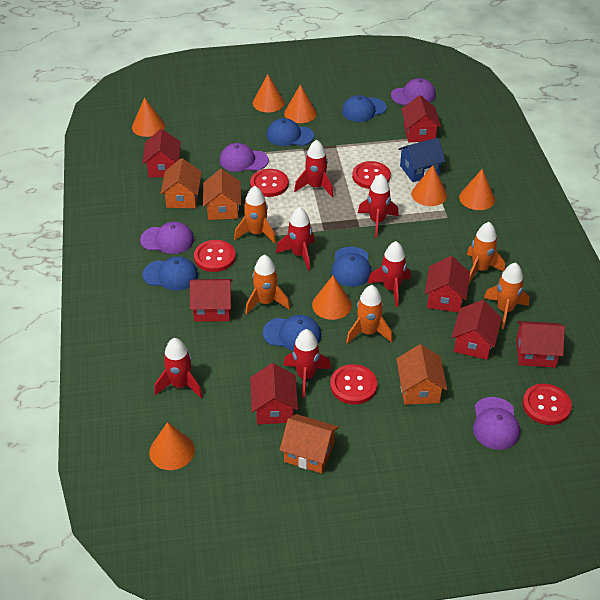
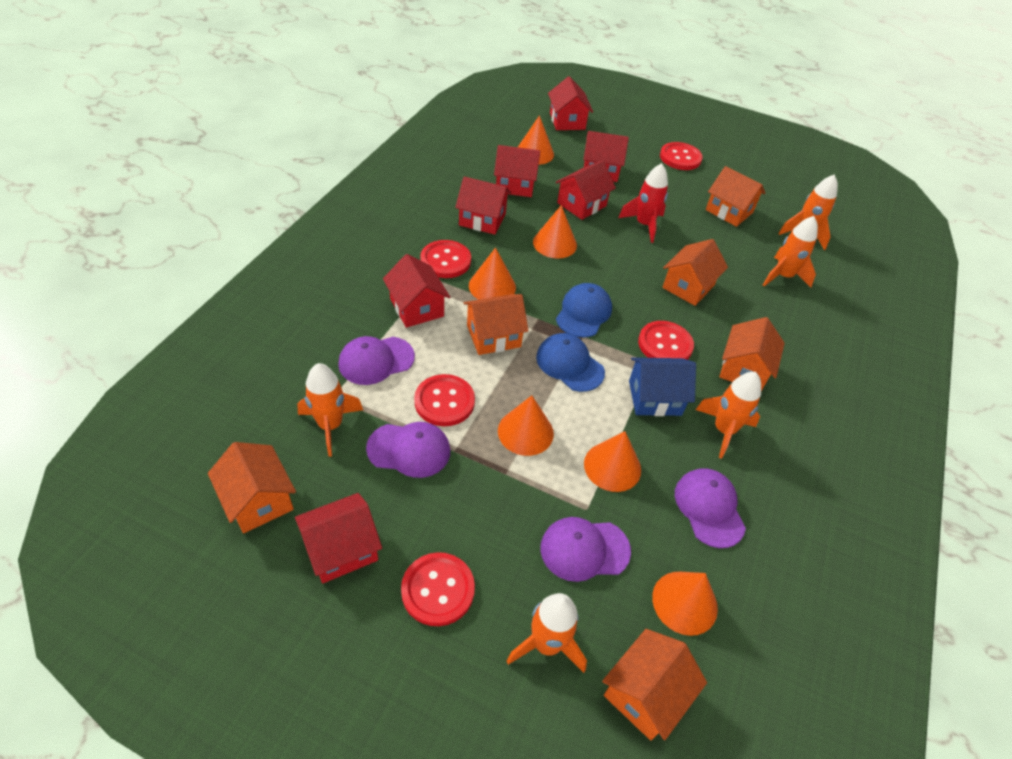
blue cap: 5 -> 2
orange cone: 7 -> 6
orange house: 4 -> 6
red rocket: 6 -> 1

